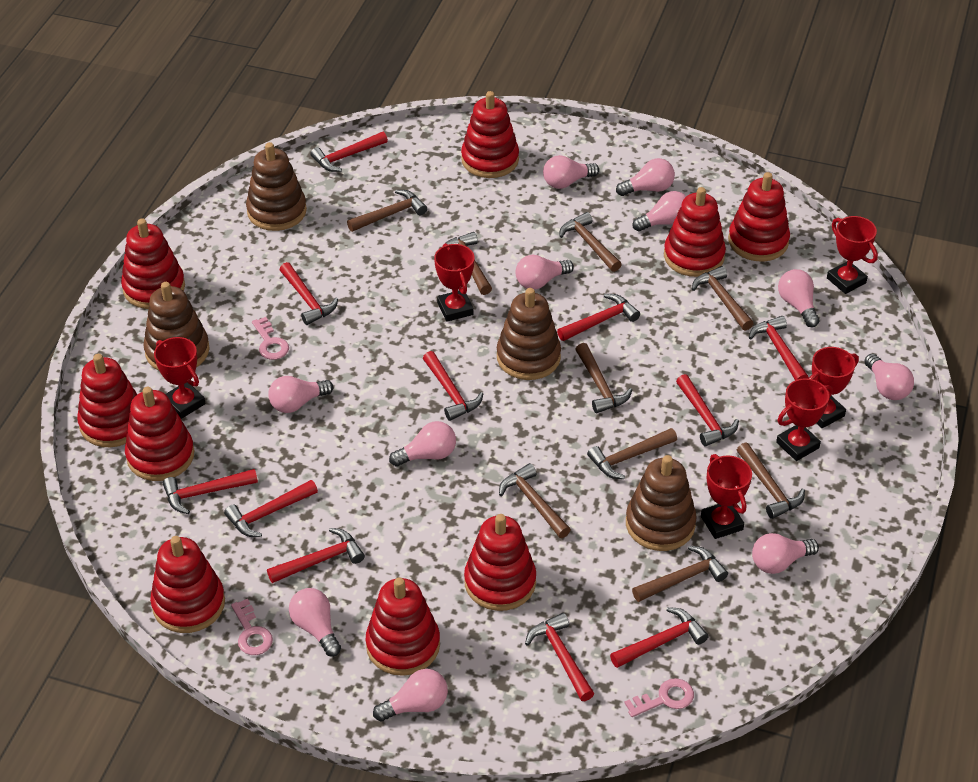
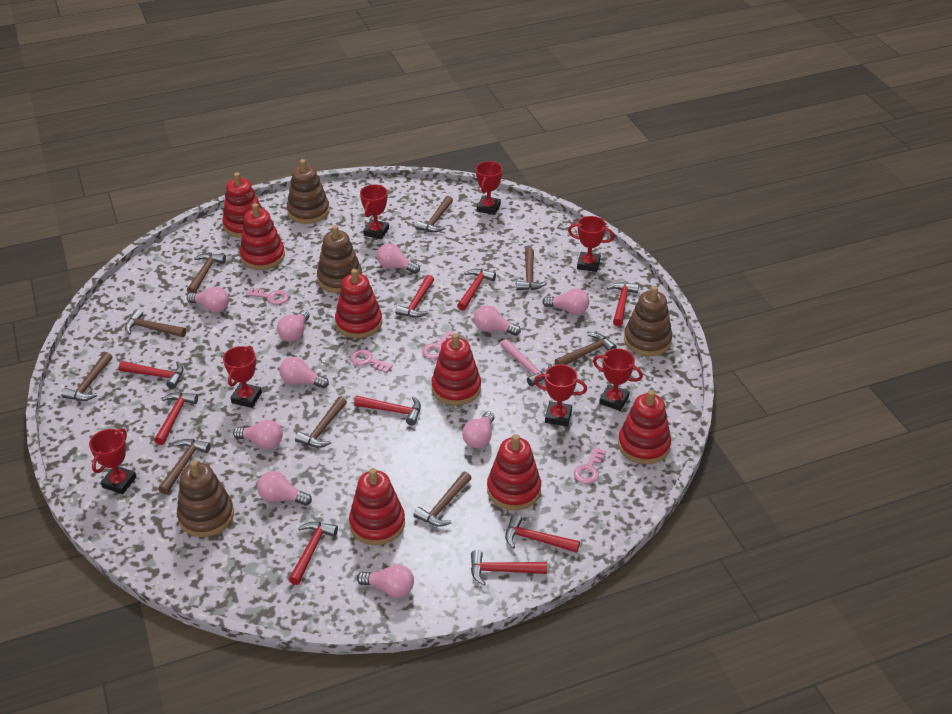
pink hammer: 0 -> 1
pink key: 3 -> 4
pink light bulb: 11 -> 10
red hammer: 11 -> 9
red stacking toy: 9 -> 7
red trophy: 6 -> 7

